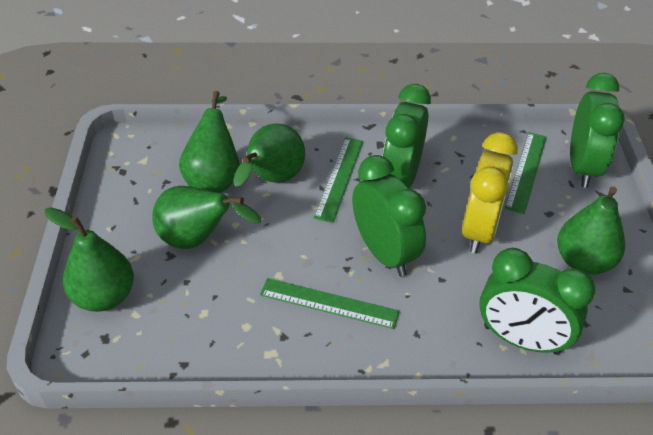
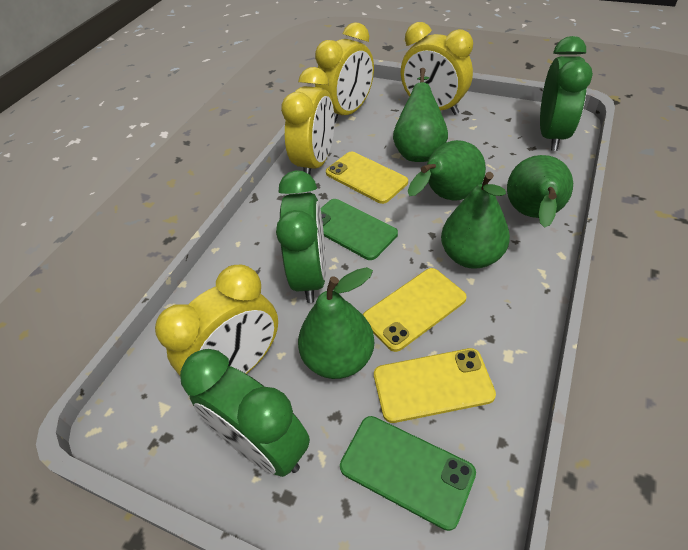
green clock: 4 -> 3
green phone: 0 -> 2
green ruler: 3 -> 0
yellow clock: 1 -> 4
yellow phone: 0 -> 3

